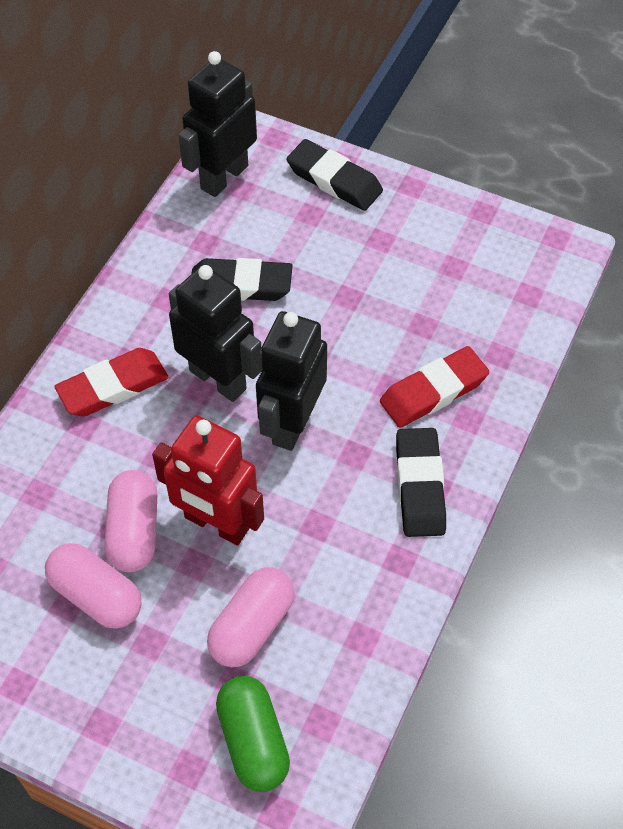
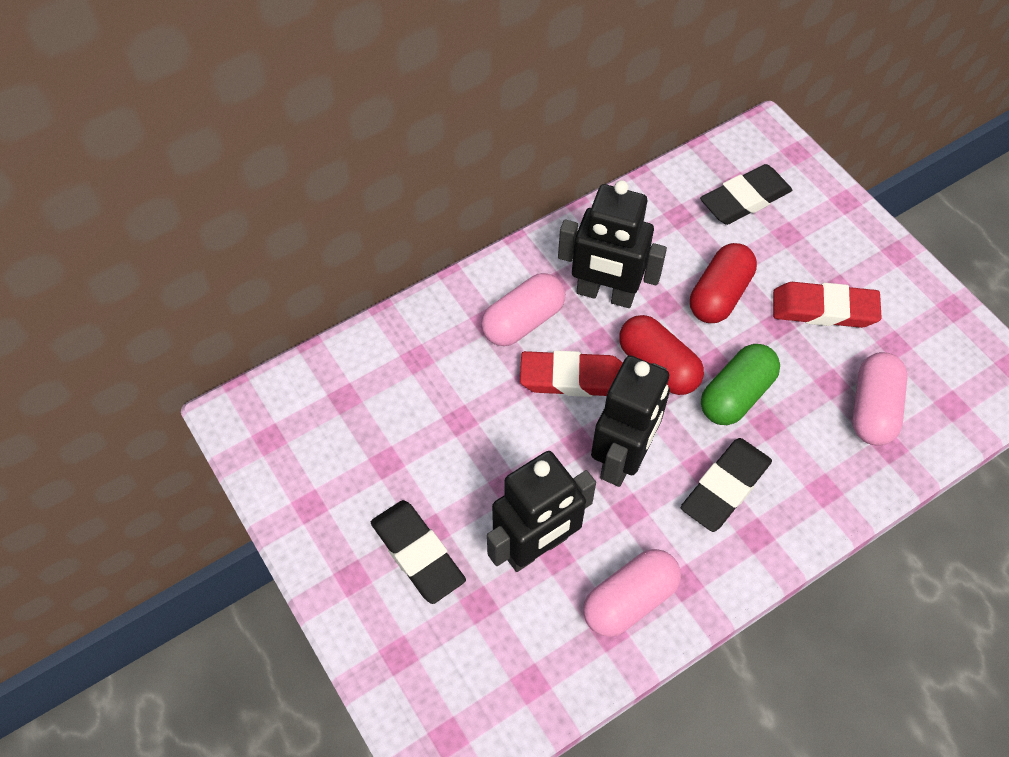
red capsule: 0 -> 2
red robot: 1 -> 0

